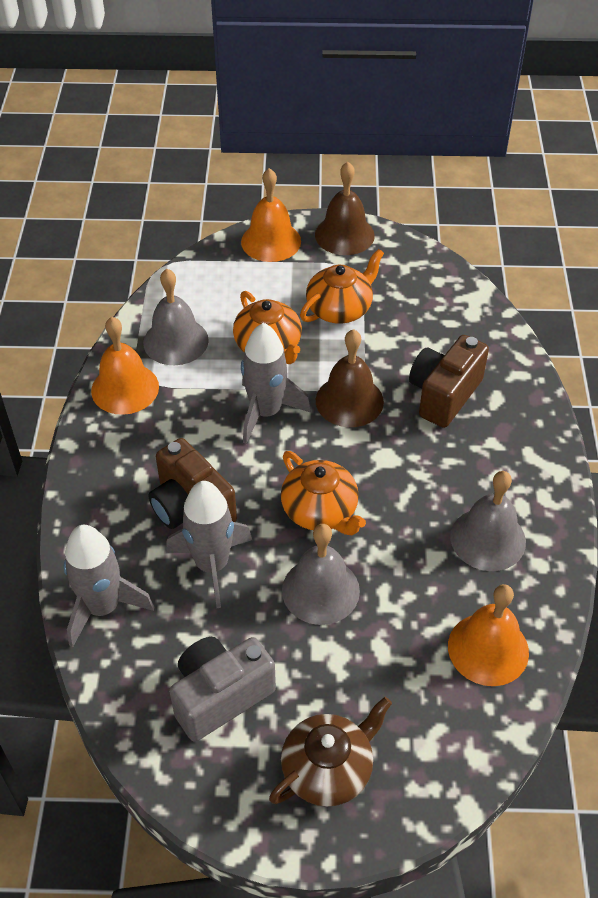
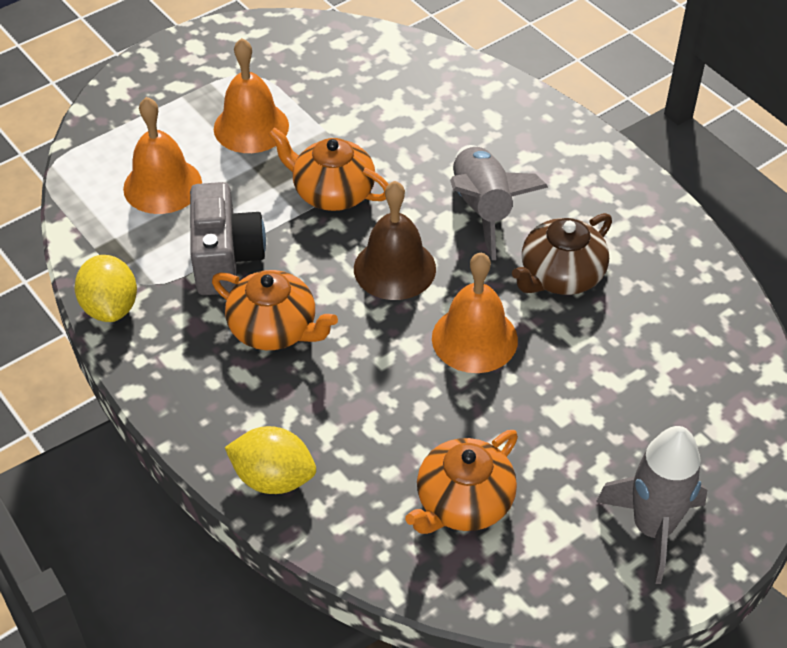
brown bell: 2 -> 1
brown camera: 2 -> 0
grey bell: 3 -> 0
grey rocket: 3 -> 2
yellow lemon: 0 -> 2

